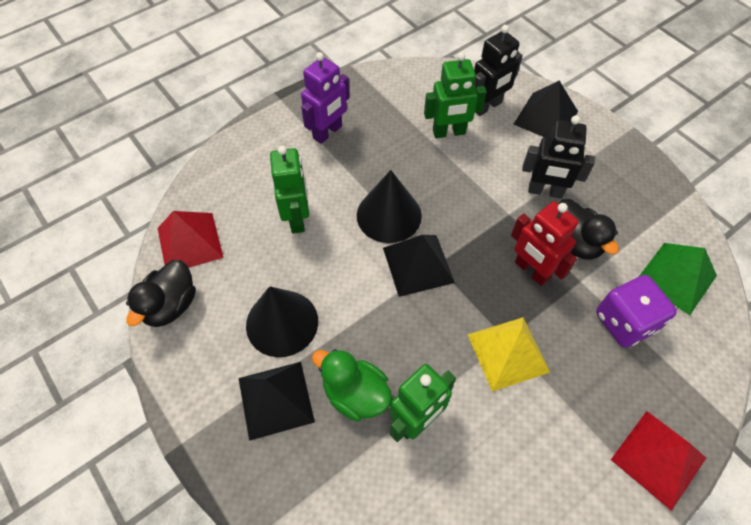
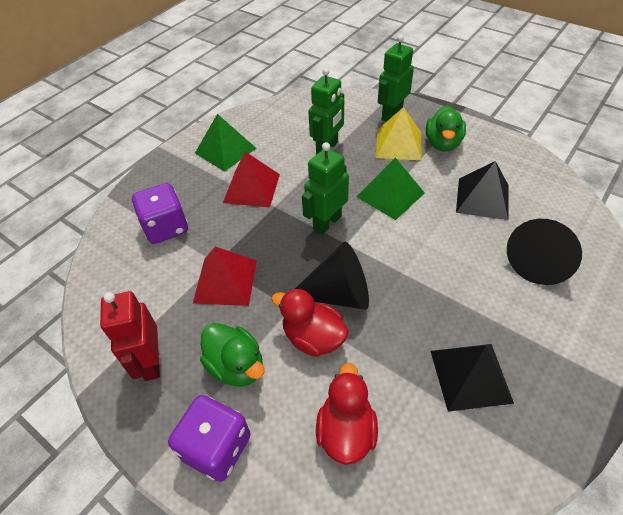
black duck: 2 -> 0
black pyramid: 3 -> 2
black robot: 2 -> 0
green duck: 1 -> 2
green pyramid: 1 -> 2
purple dice: 1 -> 2
purple robot: 1 -> 0
red duck: 0 -> 2

